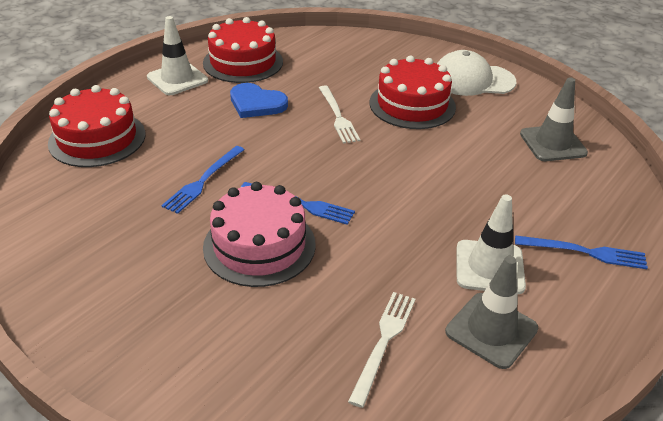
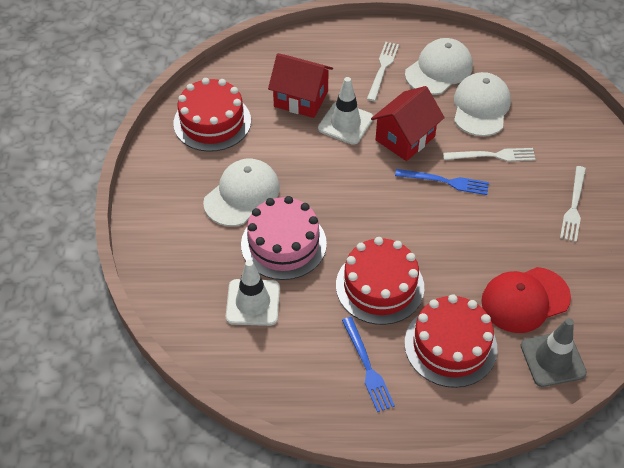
blue fork: 3 -> 2
blue heart: 1 -> 0
grey traffic cone: 2 -> 1
red cap: 0 -> 1
red house: 0 -> 2
white cap: 1 -> 3
white fork: 2 -> 3

